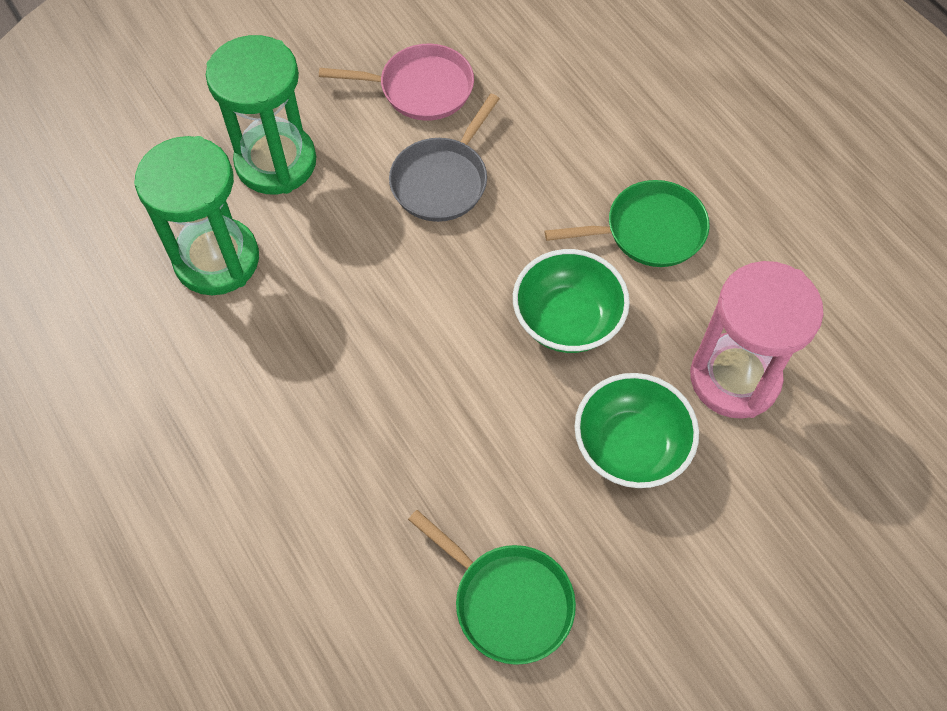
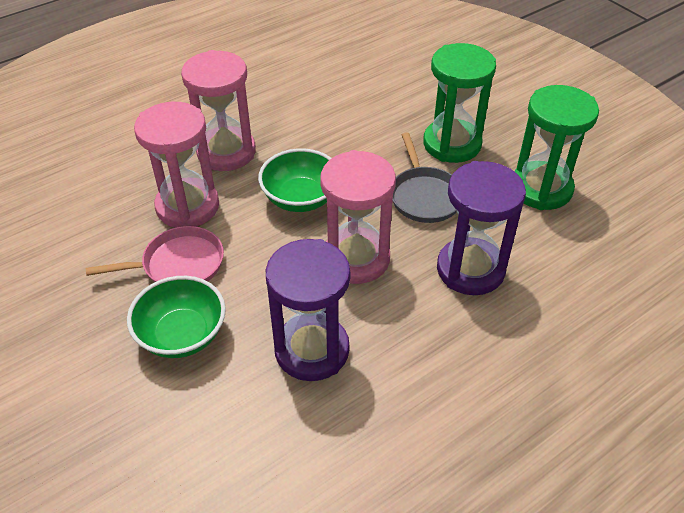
green pan: 2 -> 0
pink hourglass: 1 -> 3
purple hourglass: 0 -> 2

